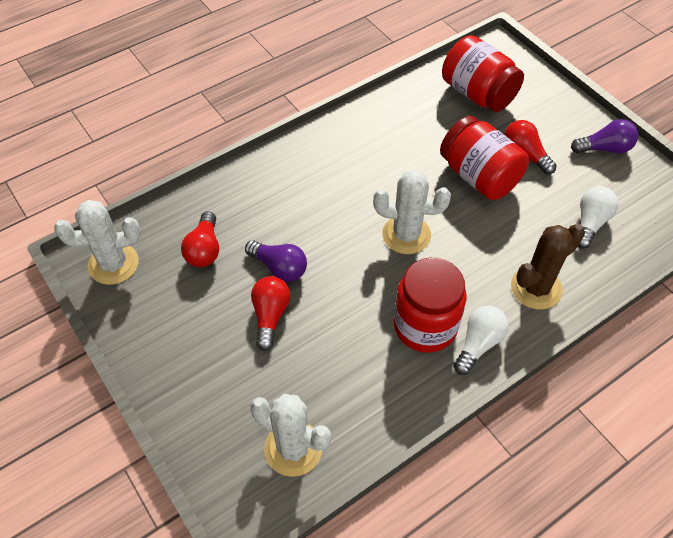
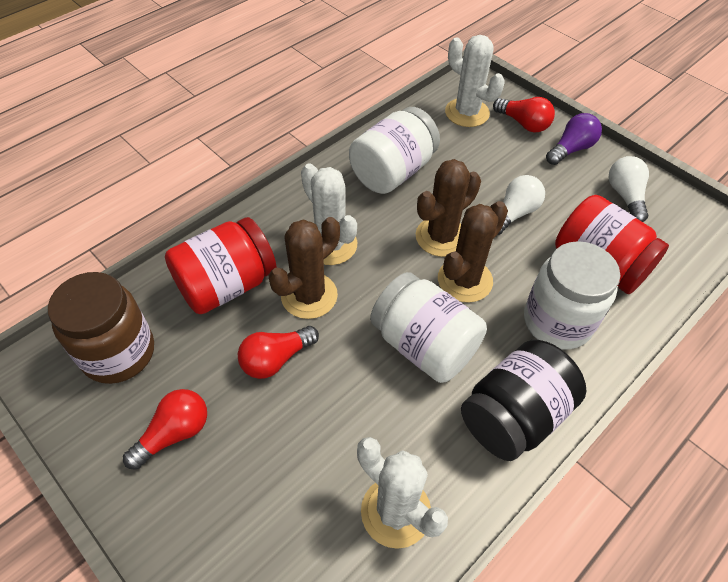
black jar: 0 -> 1
brown cactus: 1 -> 3
brown jar: 0 -> 1
purple light bulb: 2 -> 1
red jar: 3 -> 2
white jar: 0 -> 3

